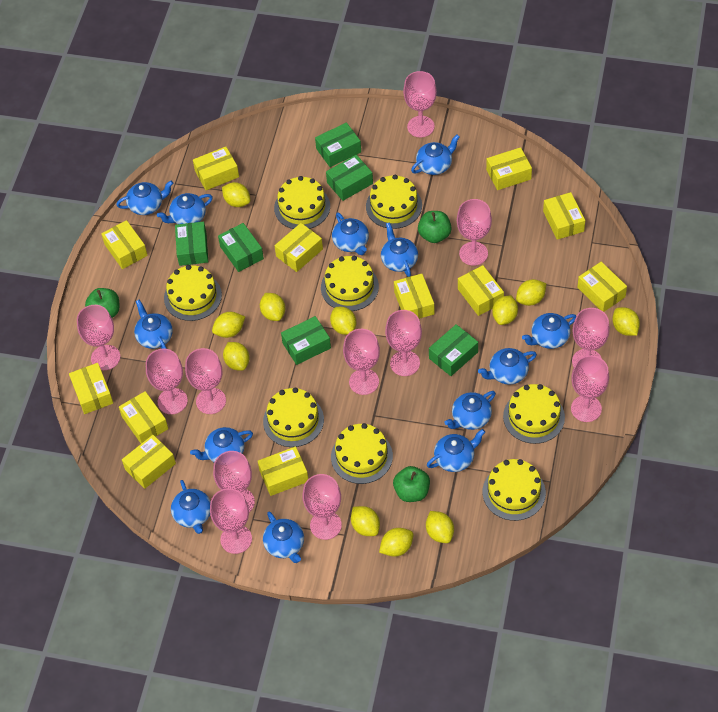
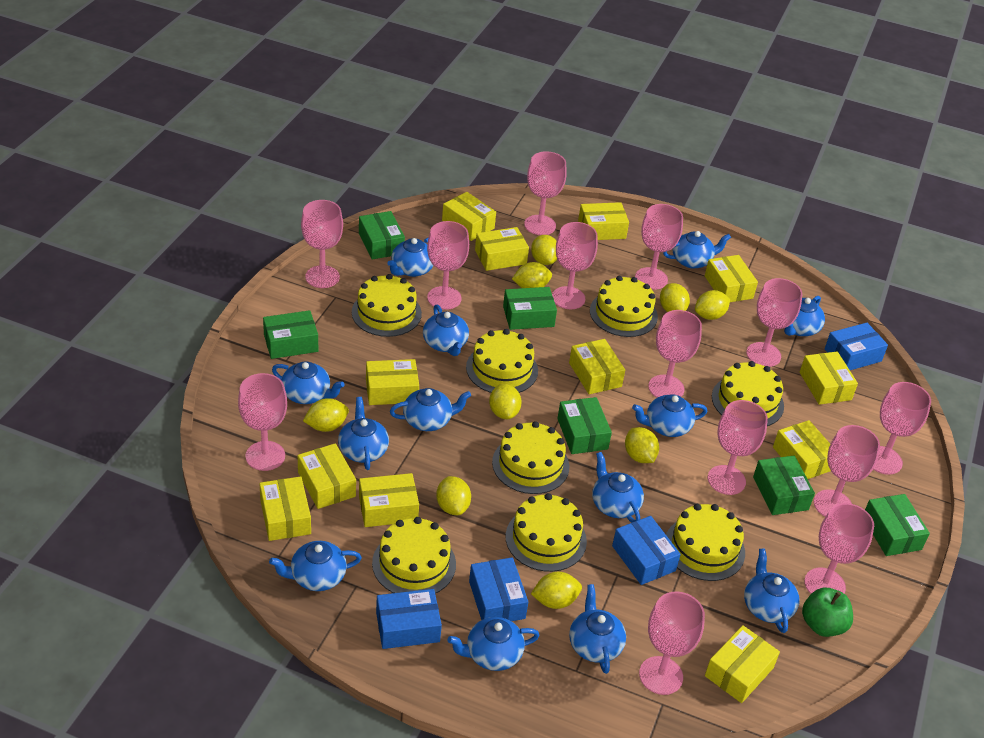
blue box: 0 -> 4
green apple: 3 -> 1
pink goblet: 12 -> 13
yellow lemon: 11 -> 9

